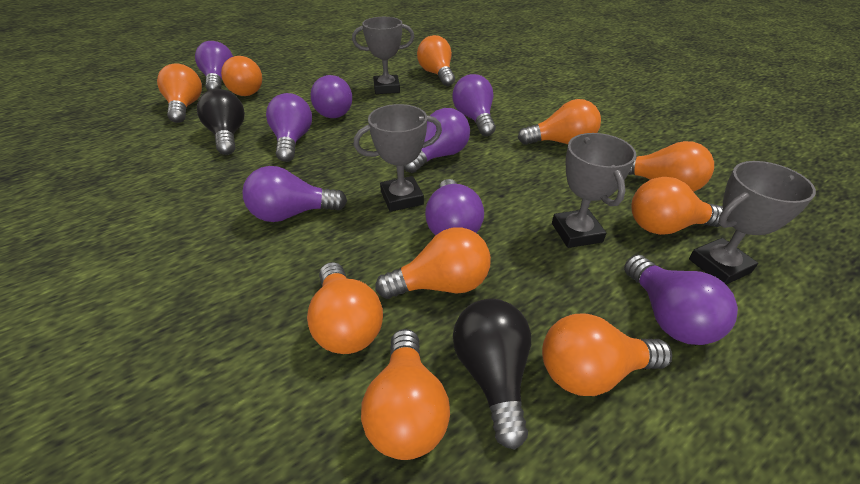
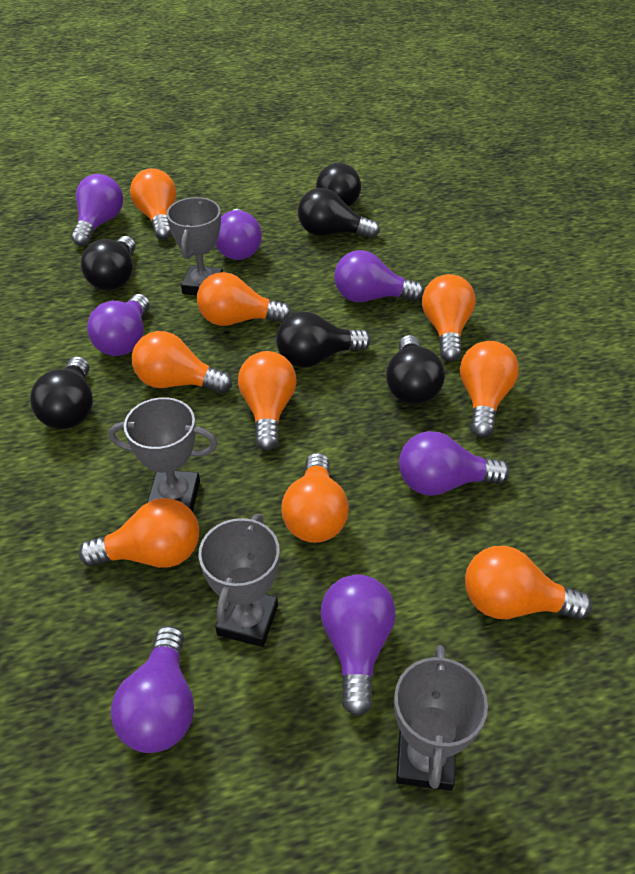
black light bulb: 2 -> 6
orange light bulb: 10 -> 9
purple light bulb: 8 -> 7

